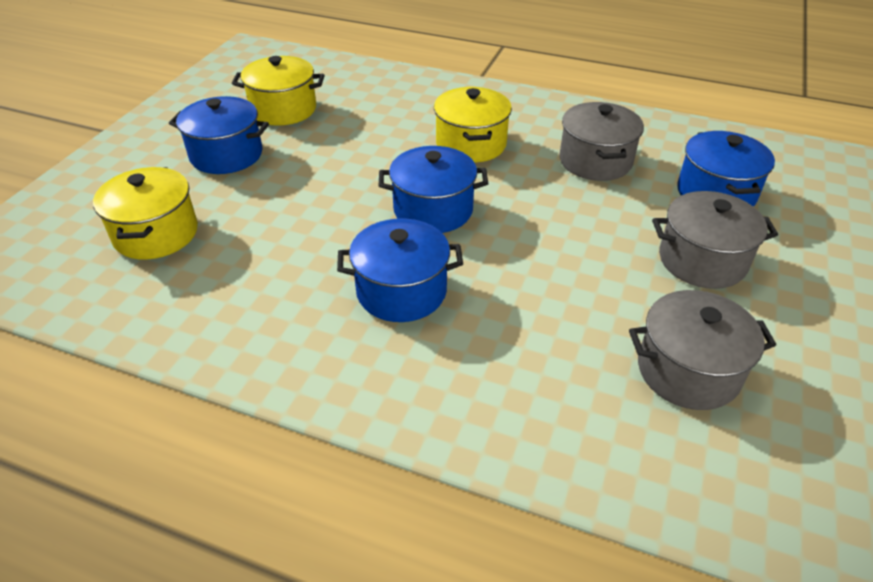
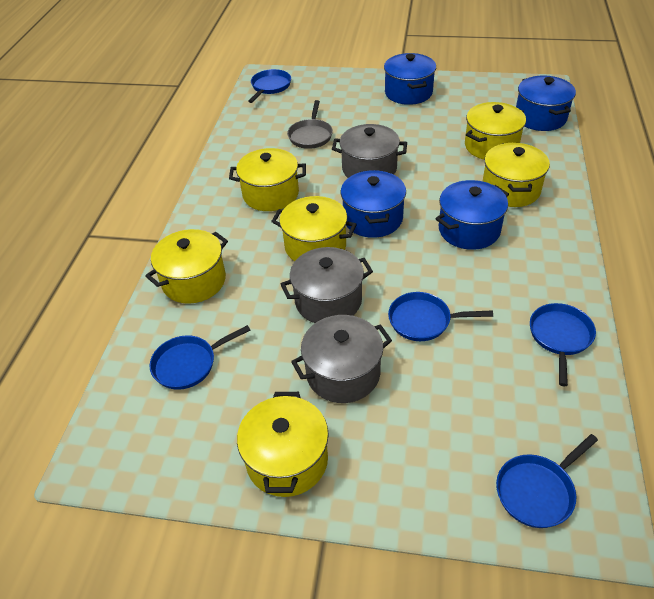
blue pan: 0 -> 5
grey pan: 0 -> 1
yellow pot: 3 -> 6

